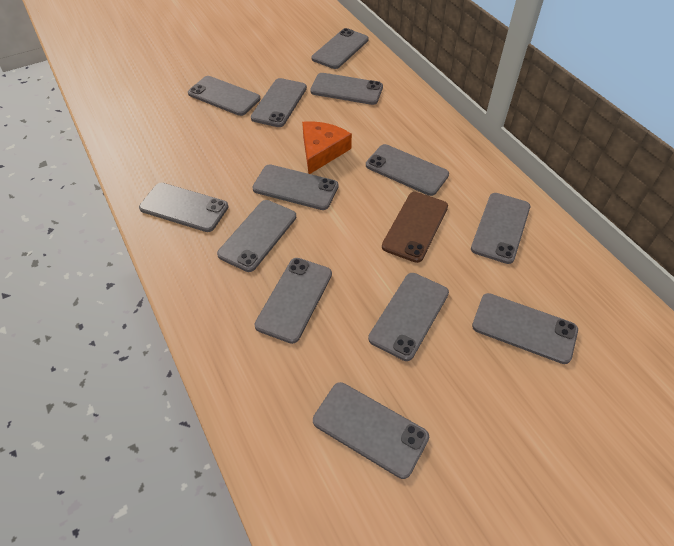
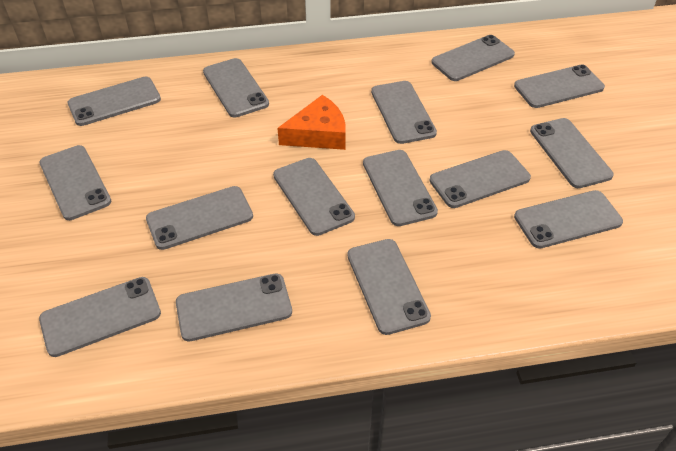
brown phone: 1 -> 0
grey phone: 13 -> 15

